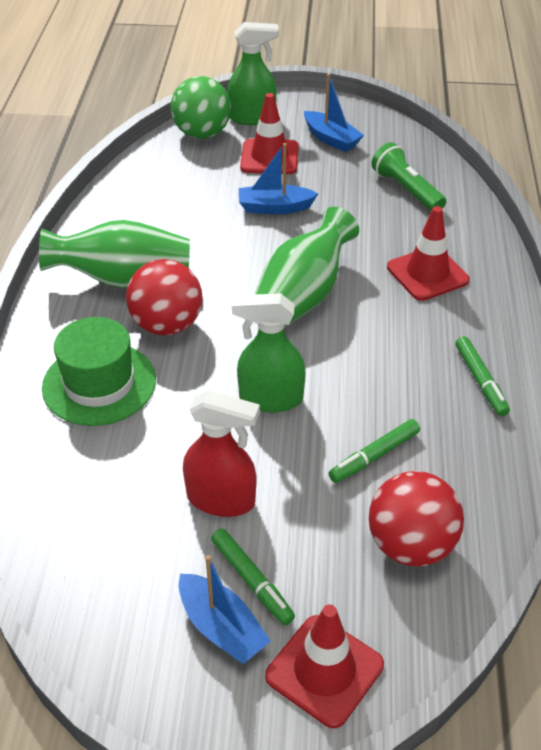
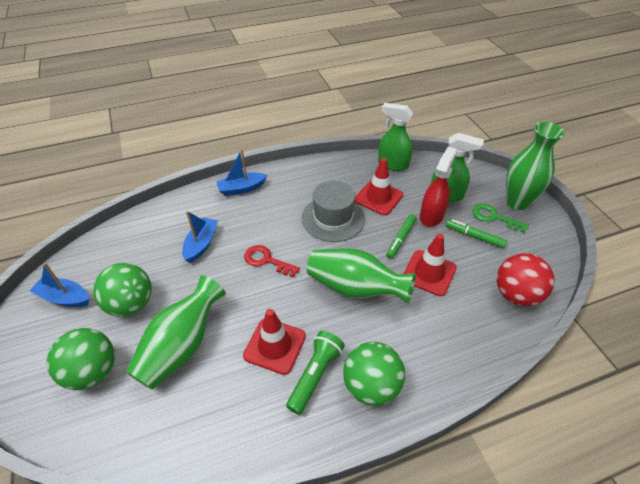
green ball: 1 -> 3
green hat: 1 -> 0
green key: 0 -> 1
green marker: 3 -> 2
green vase: 2 -> 3
grey hat: 0 -> 1
red ball: 2 -> 1
red key: 0 -> 1

